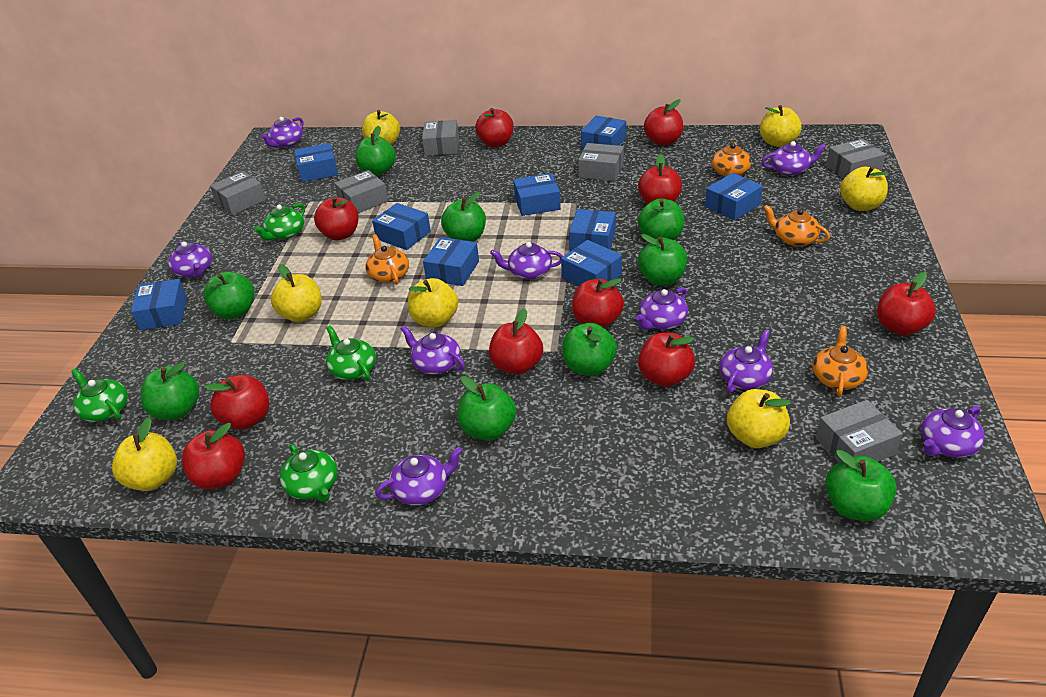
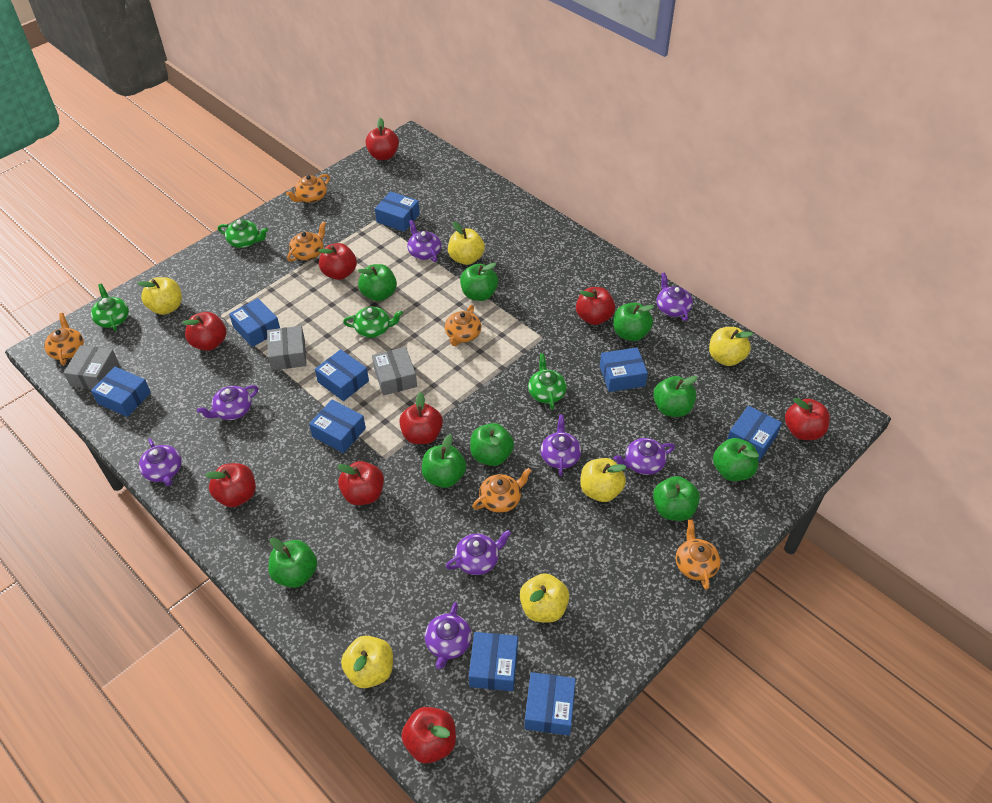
grey box: 6 -> 3
orange teapot: 4 -> 6
purple teapot: 9 -> 8
red apple: 10 -> 9
yellow apple: 7 -> 6

